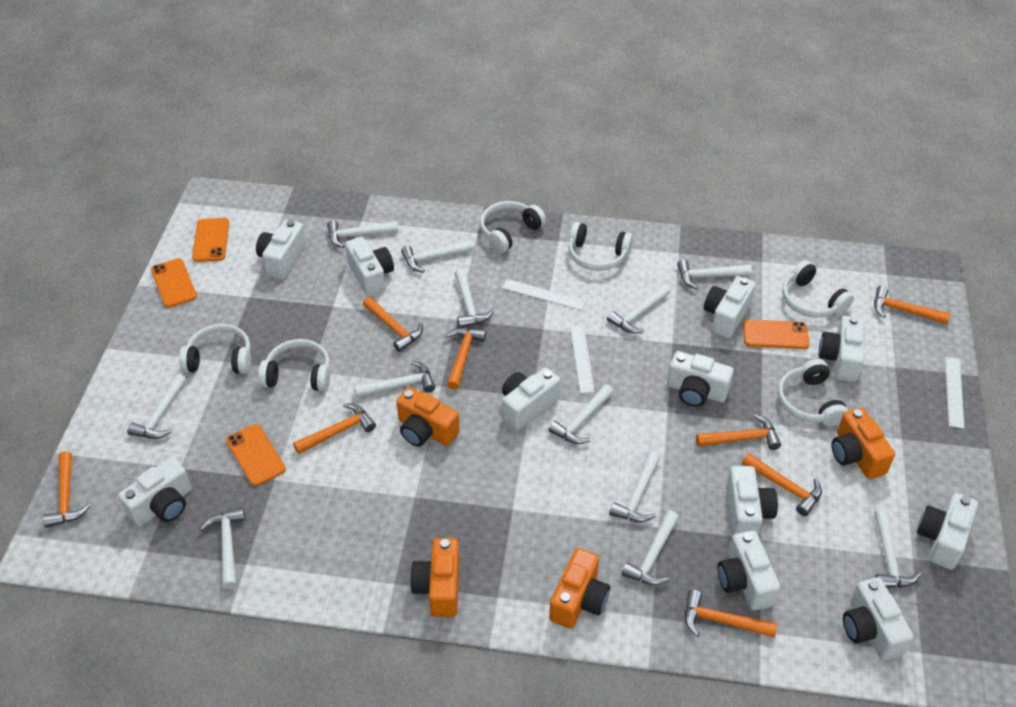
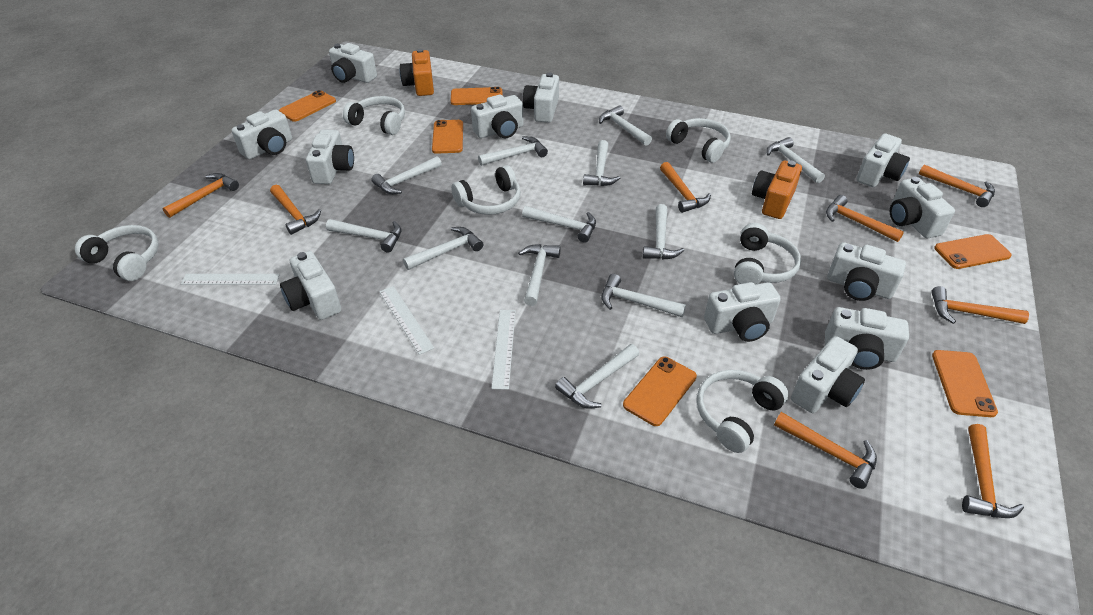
orange camera: 4 -> 2
orange phone: 4 -> 6
white camera: 11 -> 12

